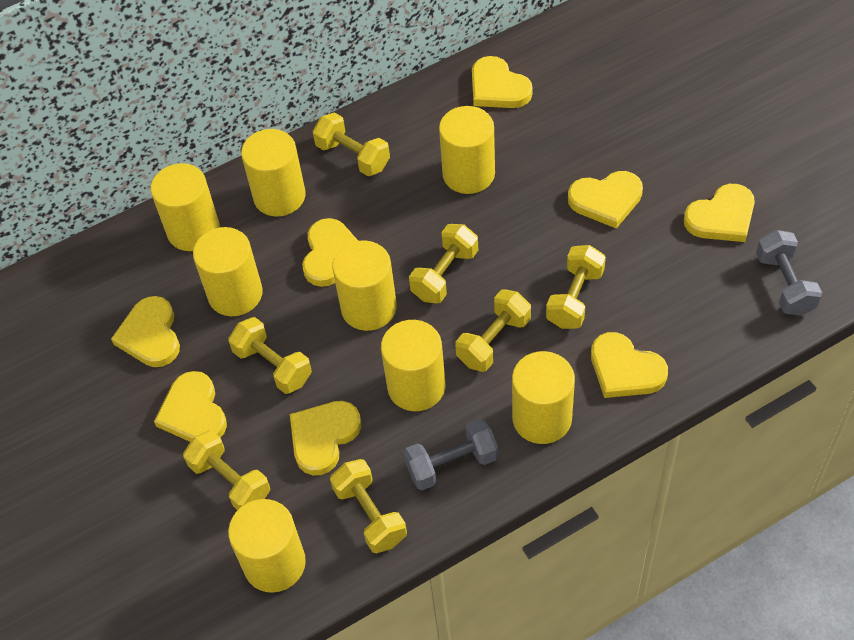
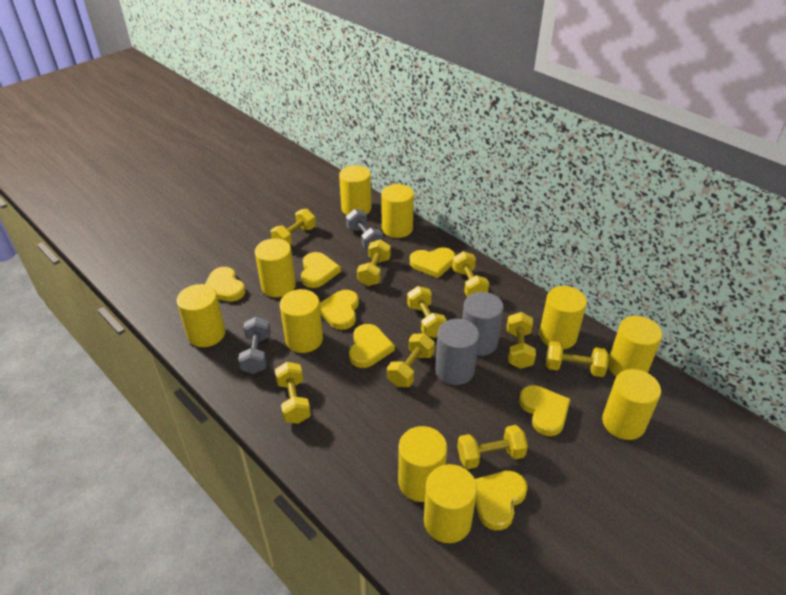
grey cylinder: 0 -> 2
yellow cylinder: 8 -> 10
yellow dumbbell: 7 -> 9
yellow heart: 8 -> 7

